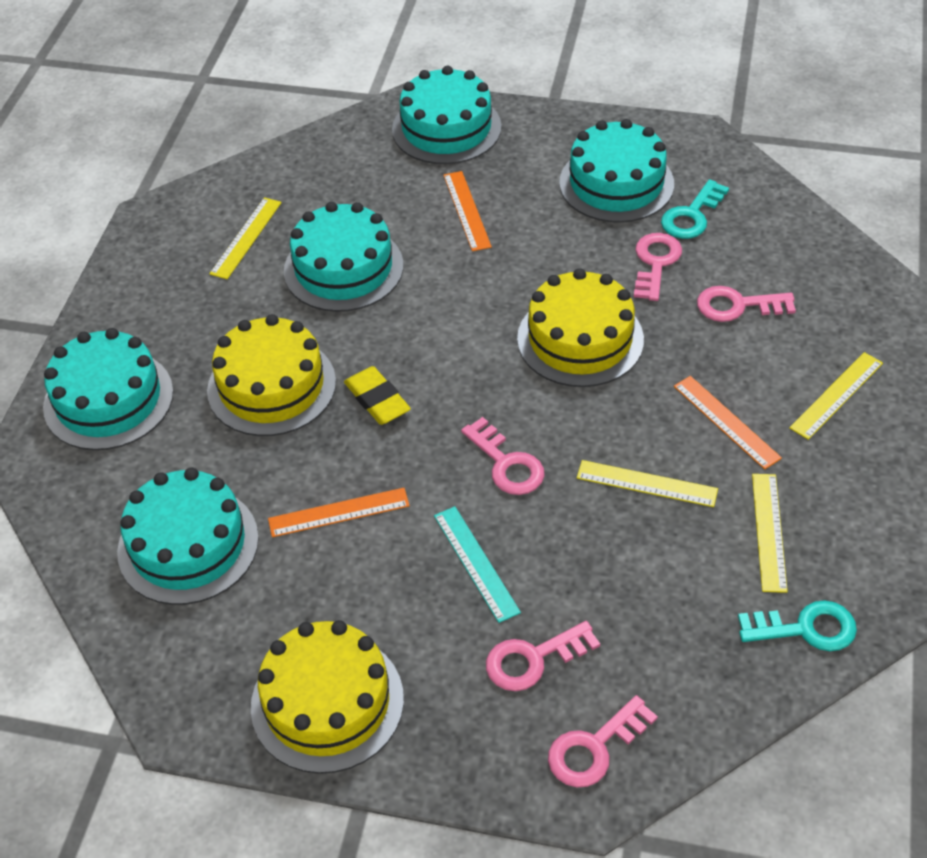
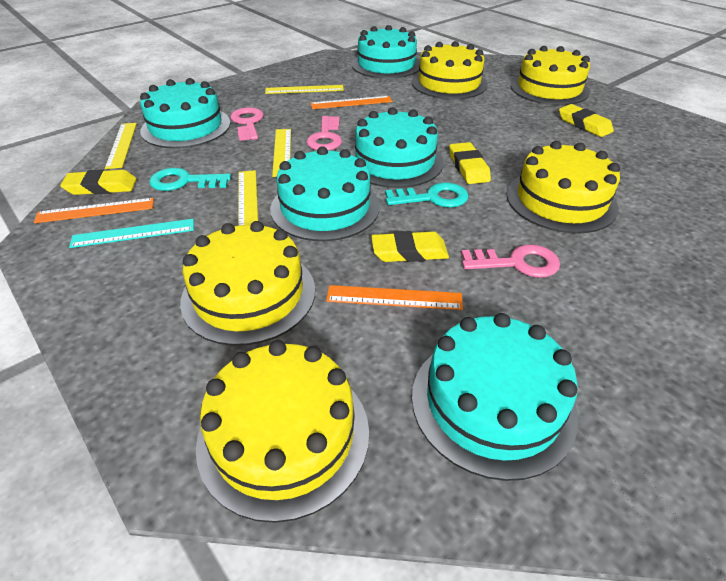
pink key: 5 -> 3
yellow cake: 3 -> 5
yellow eraser: 1 -> 4

